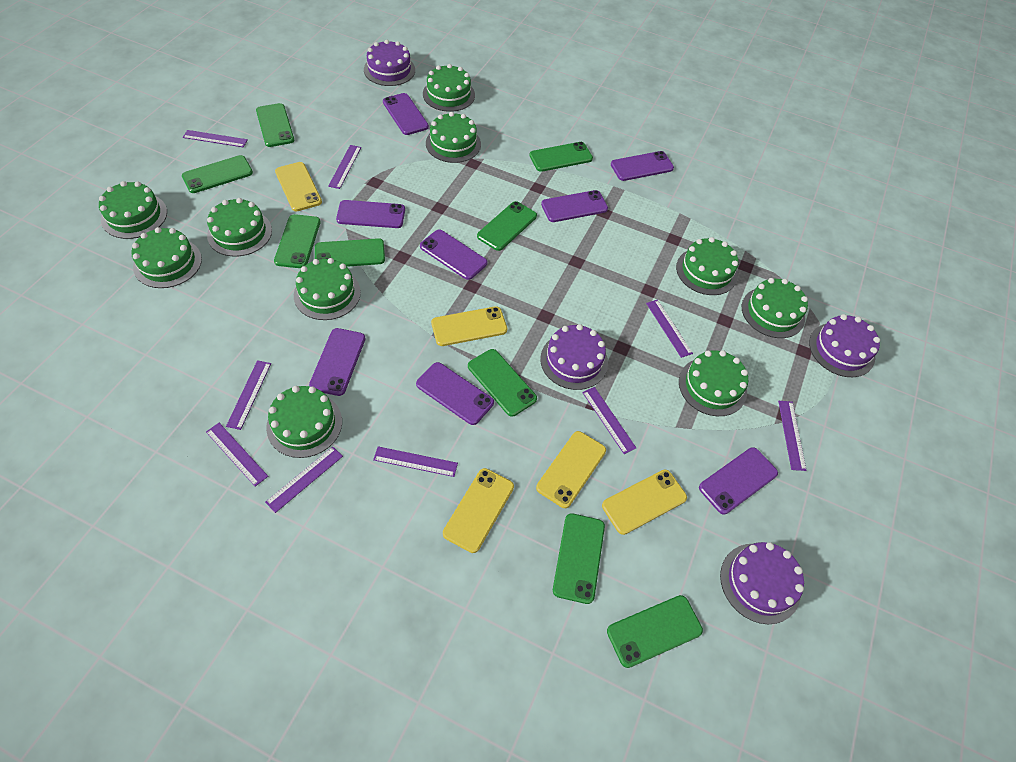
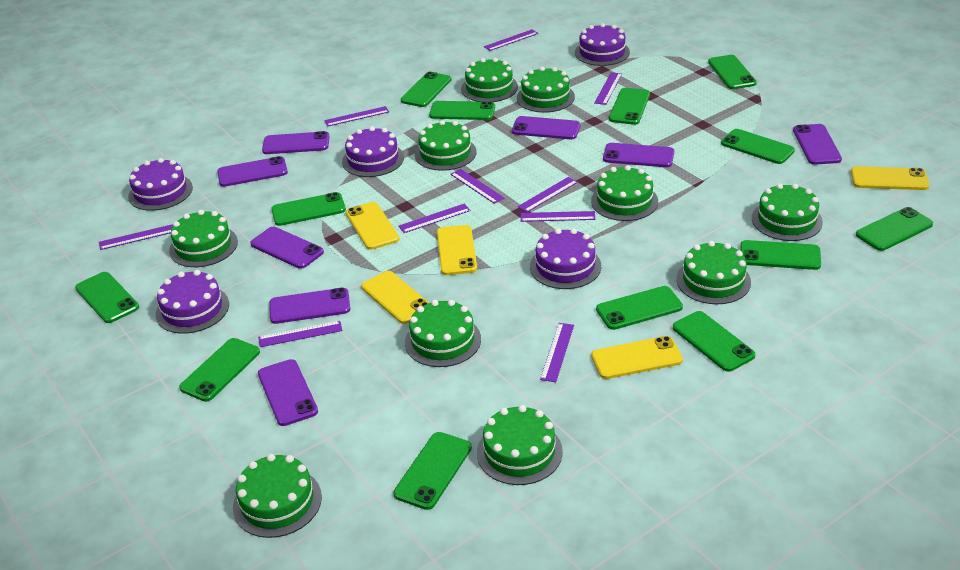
green phone: 9 -> 13
purple cake: 4 -> 5
purple ruler: 9 -> 10

